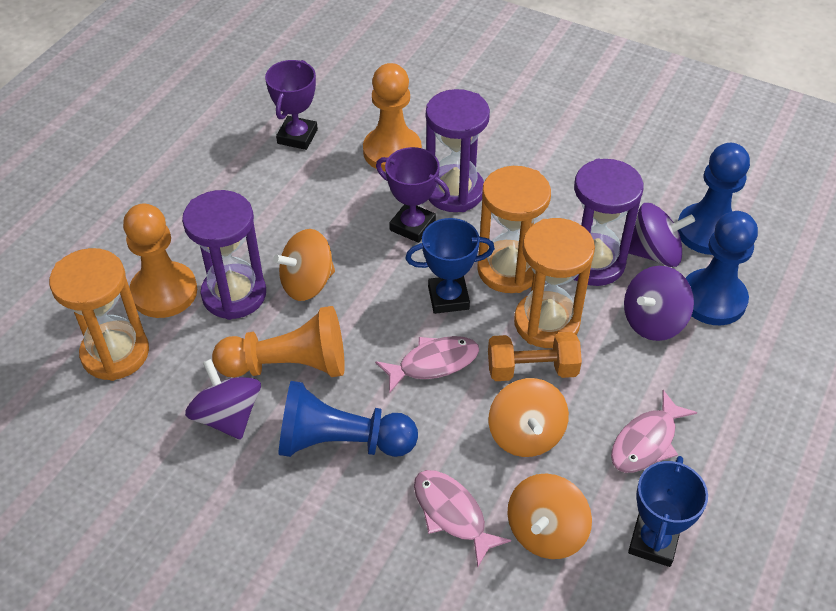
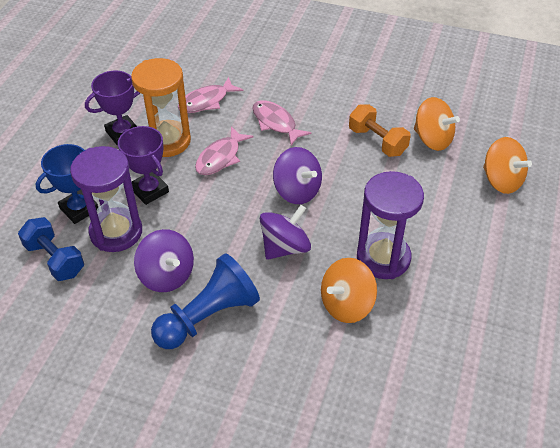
blue dumbbell: 0 -> 1
blue pawn: 3 -> 1
blue trophy: 2 -> 1
orange hourglass: 3 -> 1
orange pawn: 3 -> 0
purple hourglass: 3 -> 2

